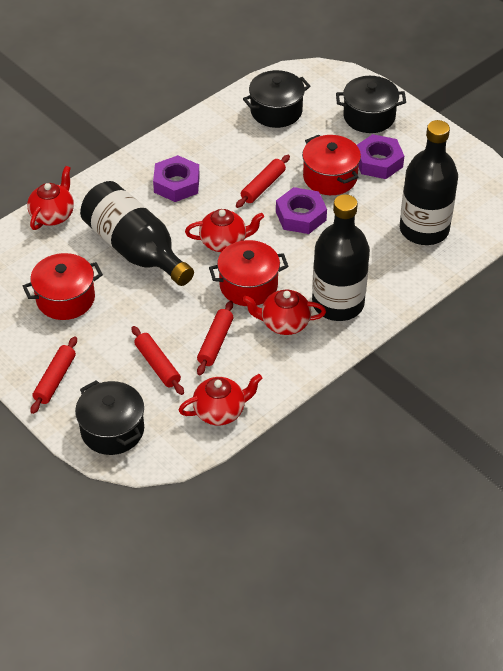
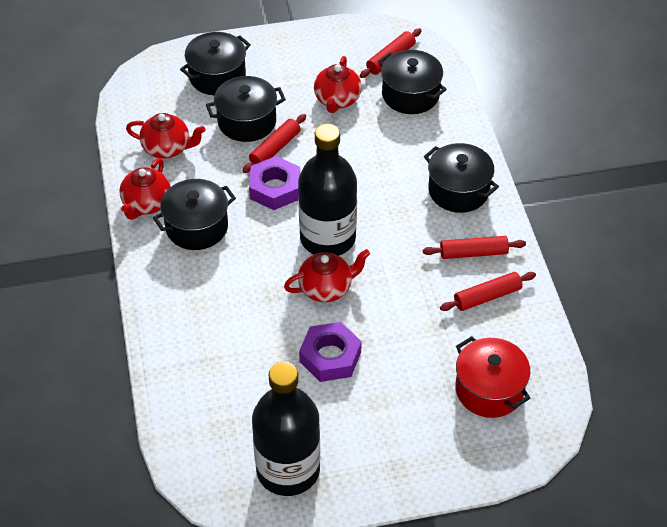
black bottle: 3 -> 2
black pot: 3 -> 5
purple nut: 3 -> 2
red pot: 3 -> 1

